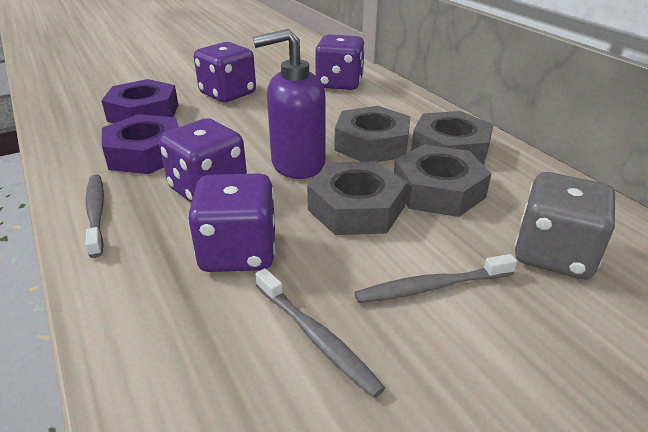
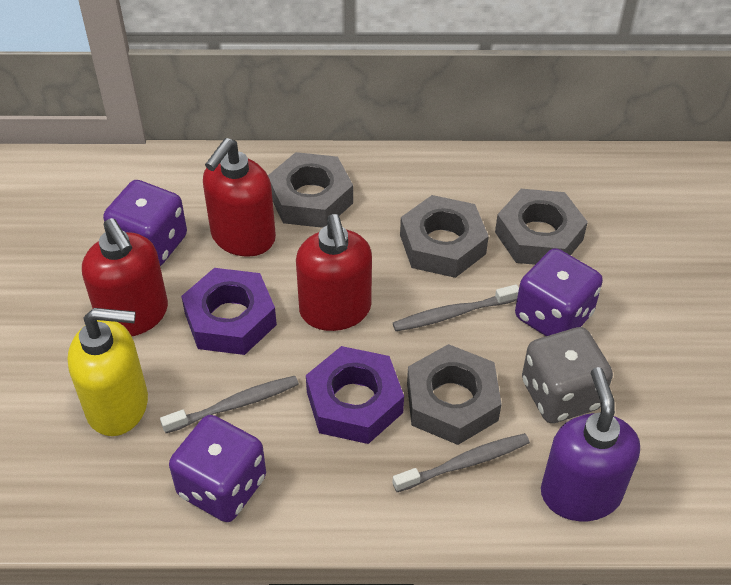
purple dice: 4 -> 3
red soap dispenser: 0 -> 3
yellow soap dispenser: 0 -> 1

